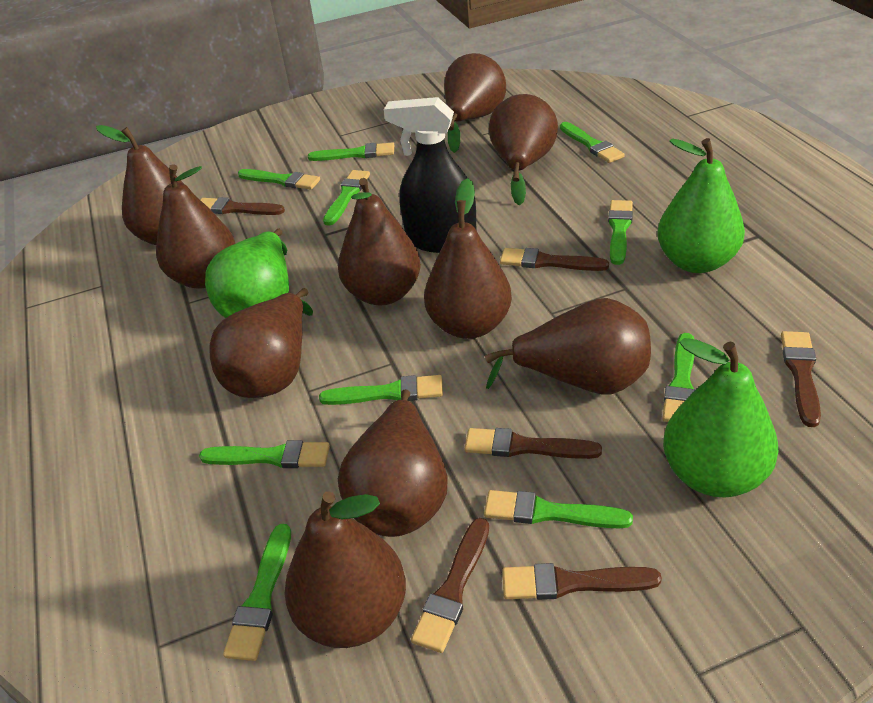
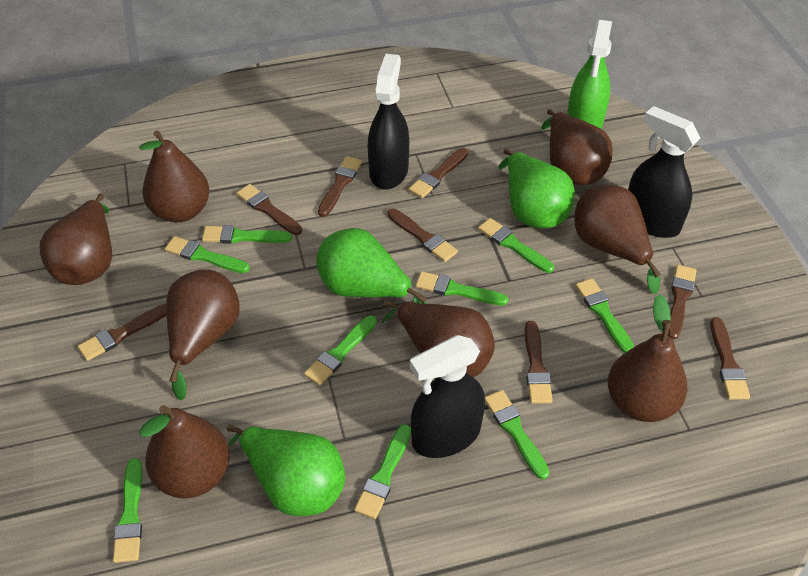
black spray bottle: 1 -> 3
brown brush: 6 -> 8
brown pear: 10 -> 8
green brush: 10 -> 9
green spray bottle: 0 -> 1

